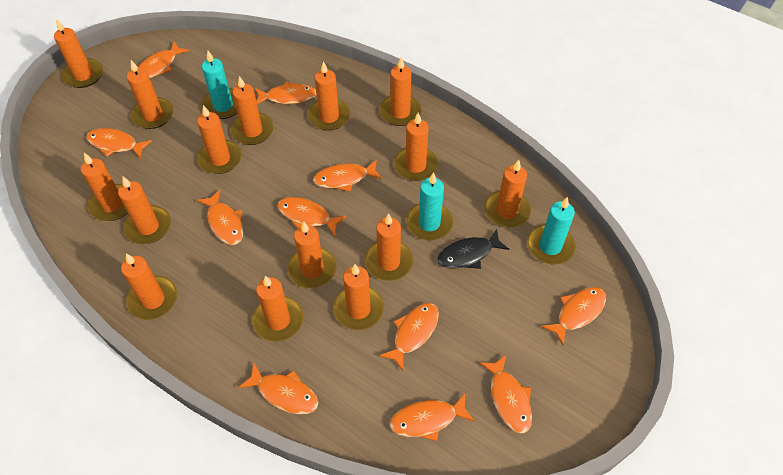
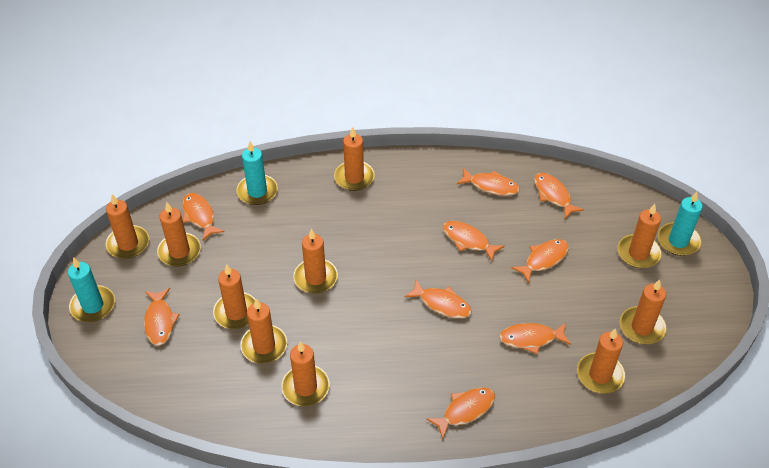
black fish: 1 -> 0
orange candle: 15 -> 10
orange fish: 11 -> 9

